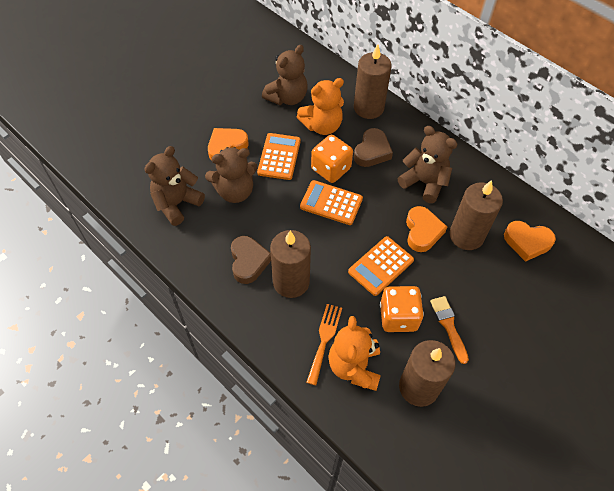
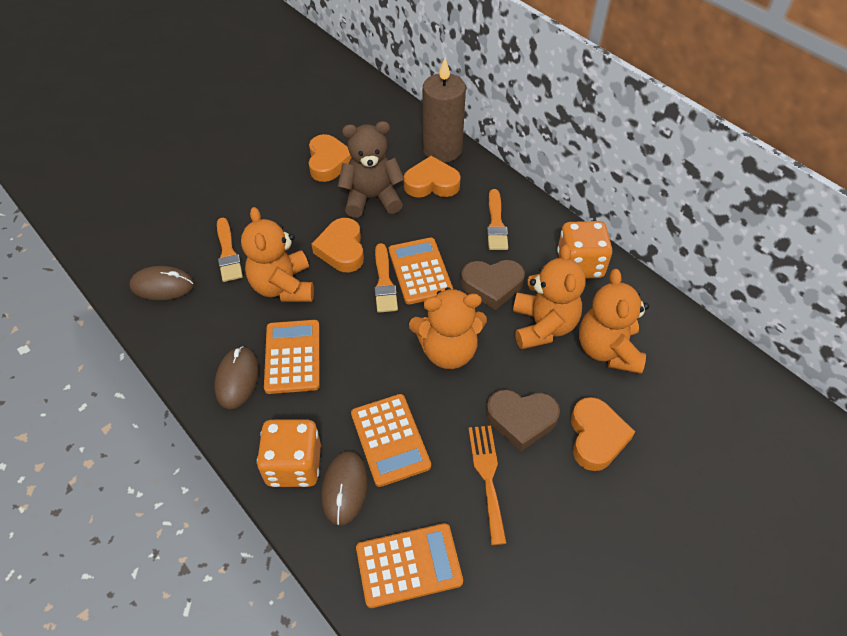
brown candle: 4 -> 1
brown mouse: 0 -> 3
brown teddy bear: 4 -> 1
orange brush: 1 -> 3
orange calculator: 3 -> 4
orange heart: 3 -> 4
orange teddy bear: 2 -> 4

